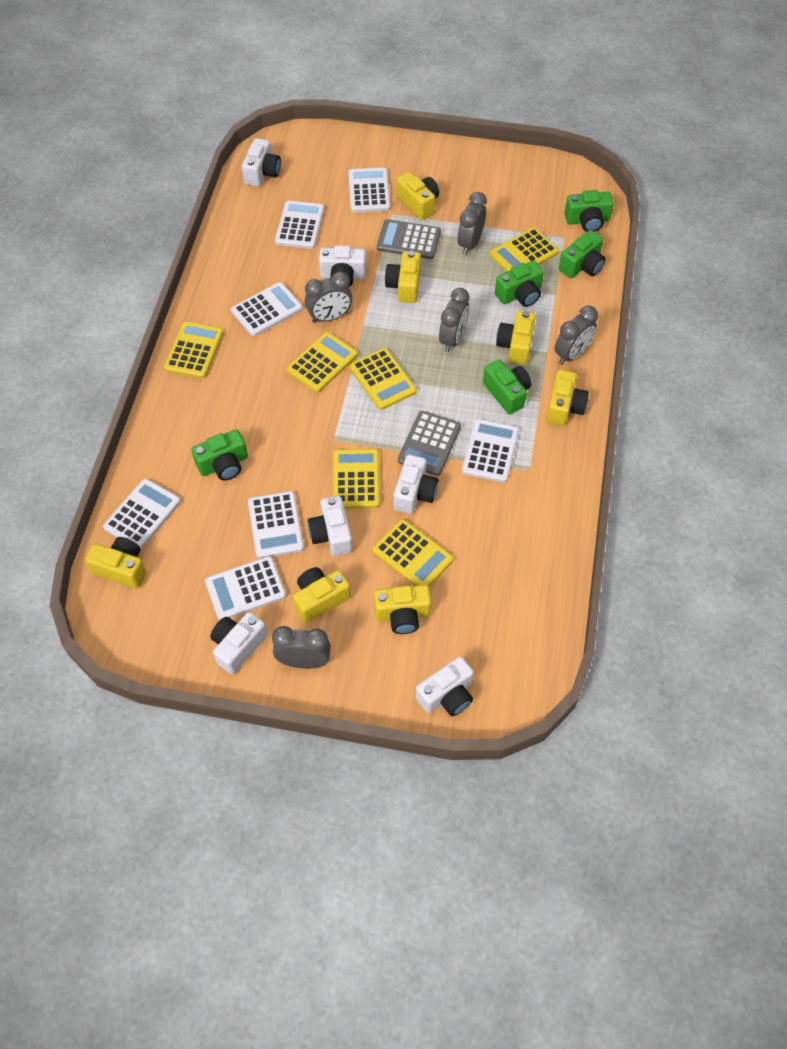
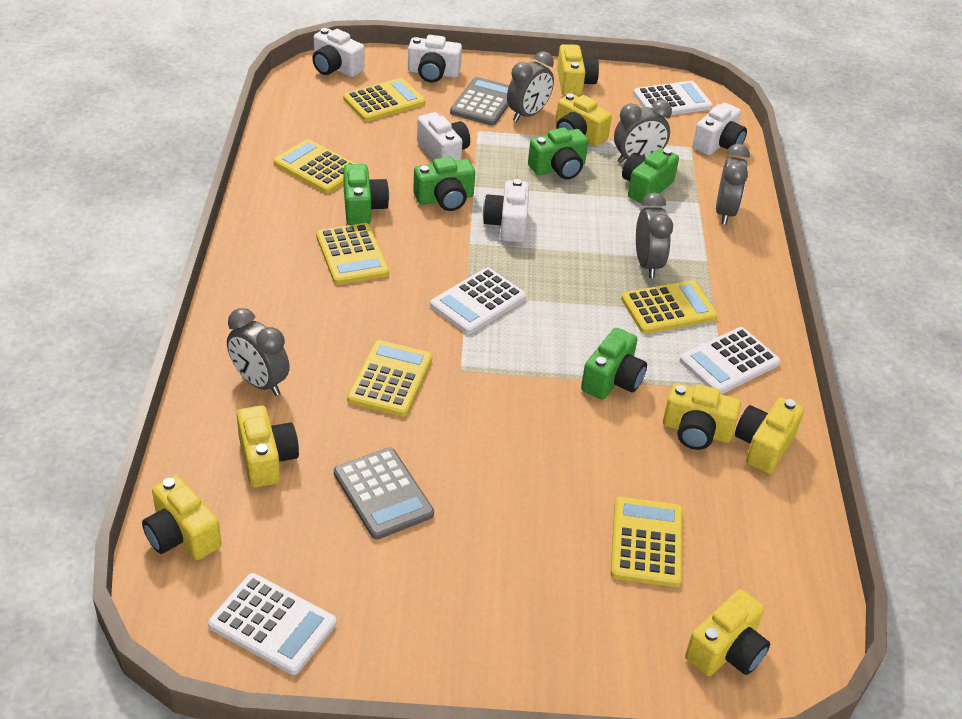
white calculator: 7 -> 4
white camera: 6 -> 5

